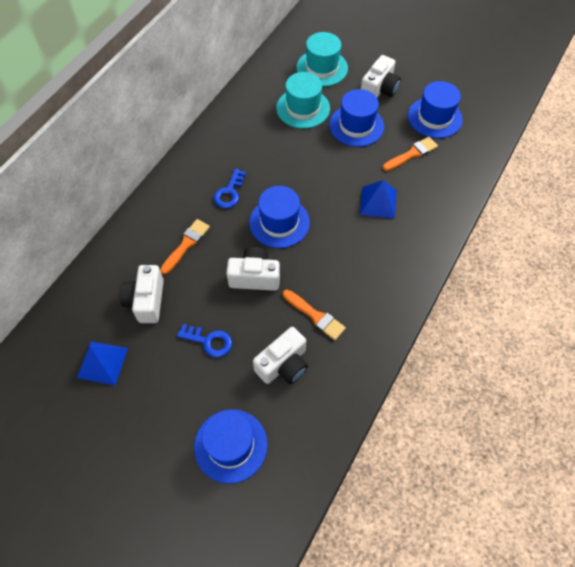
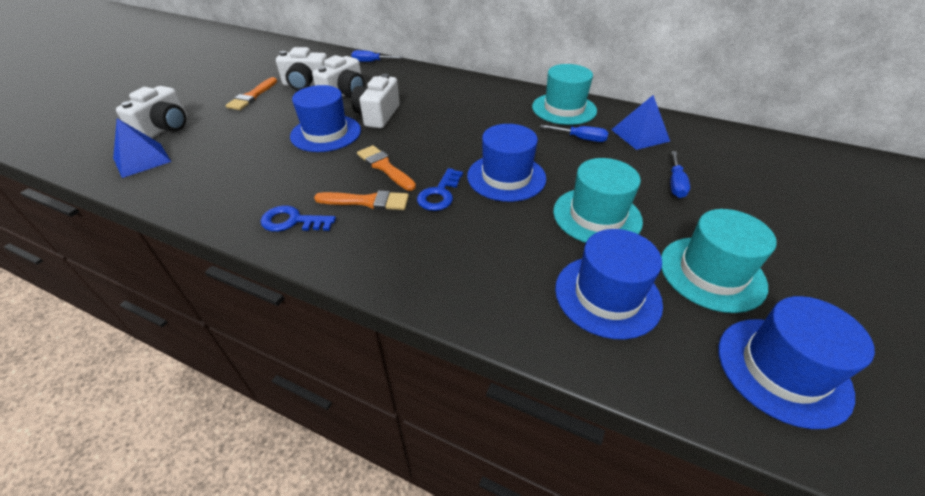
blue screwdriver: 0 -> 3
turquoise hat: 2 -> 3

